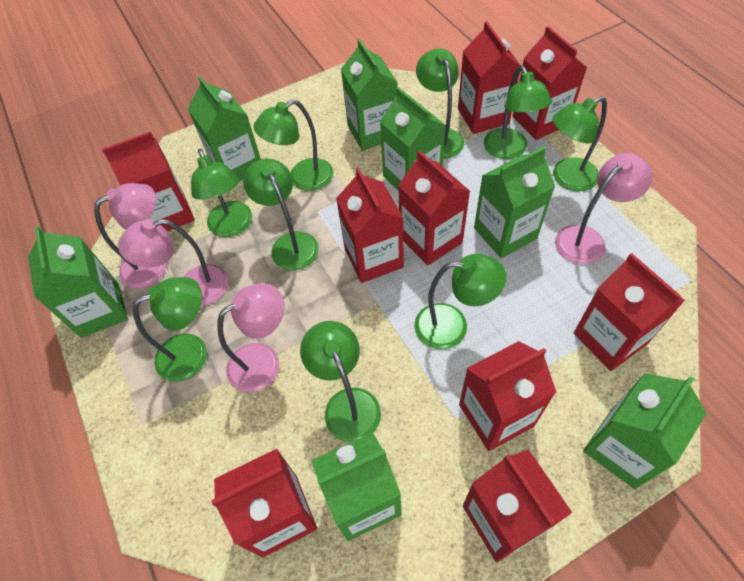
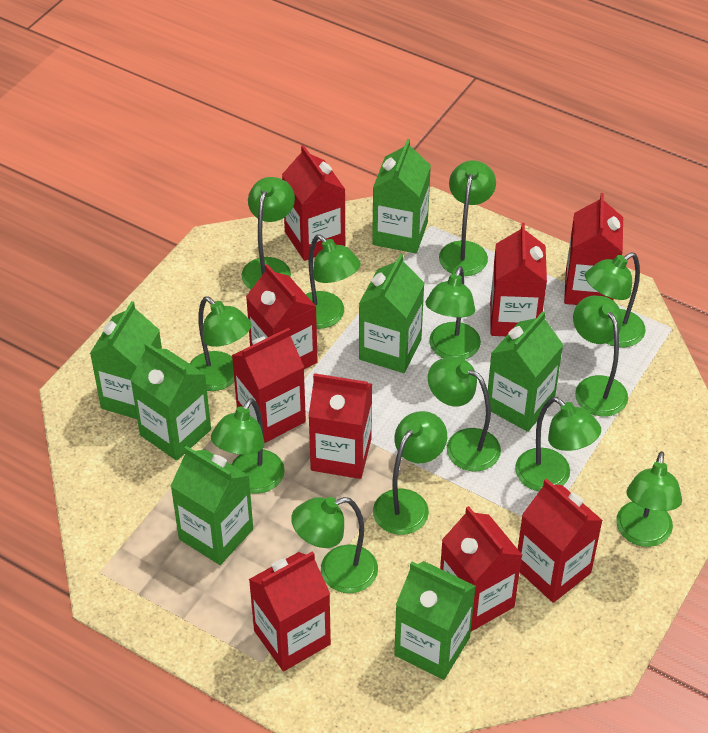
green lamp: 9 -> 13
pink lamp: 4 -> 0

